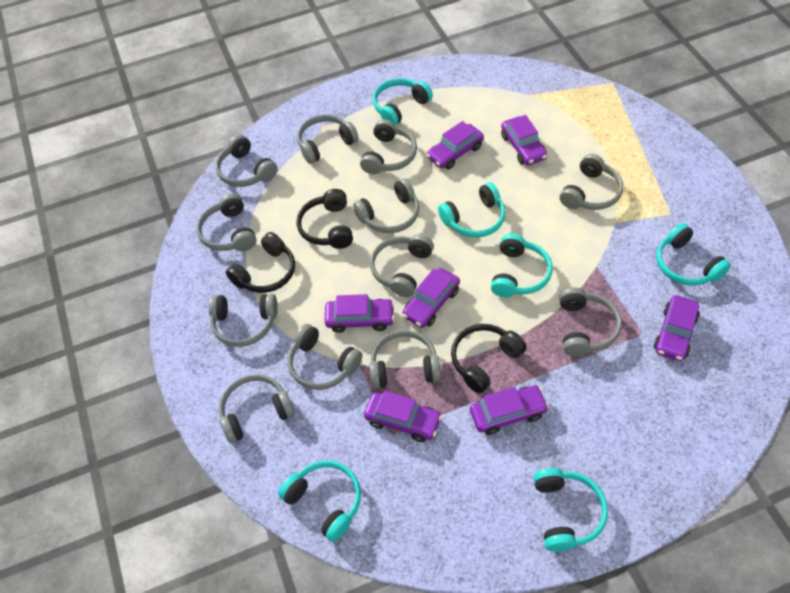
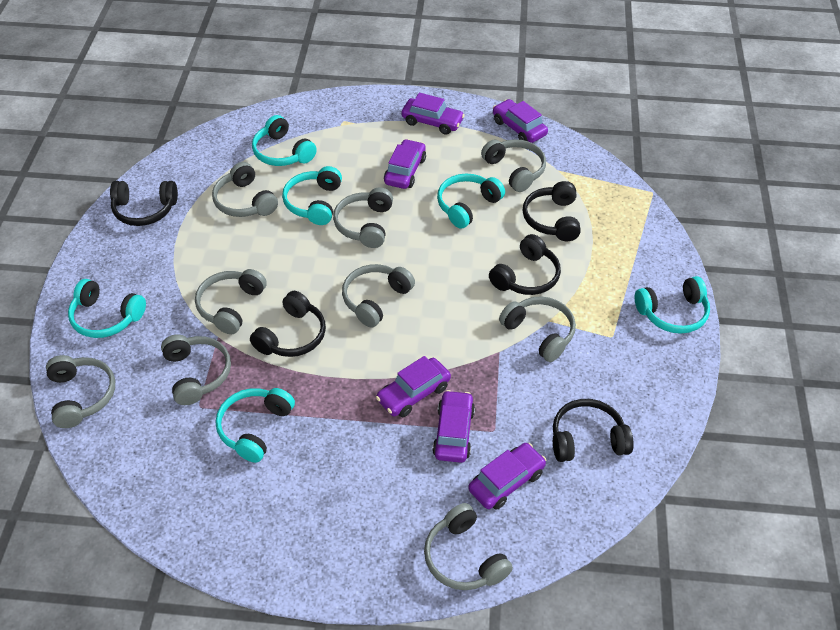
black headphones: 3 -> 5
grey headphones: 12 -> 9
purple car: 7 -> 6

